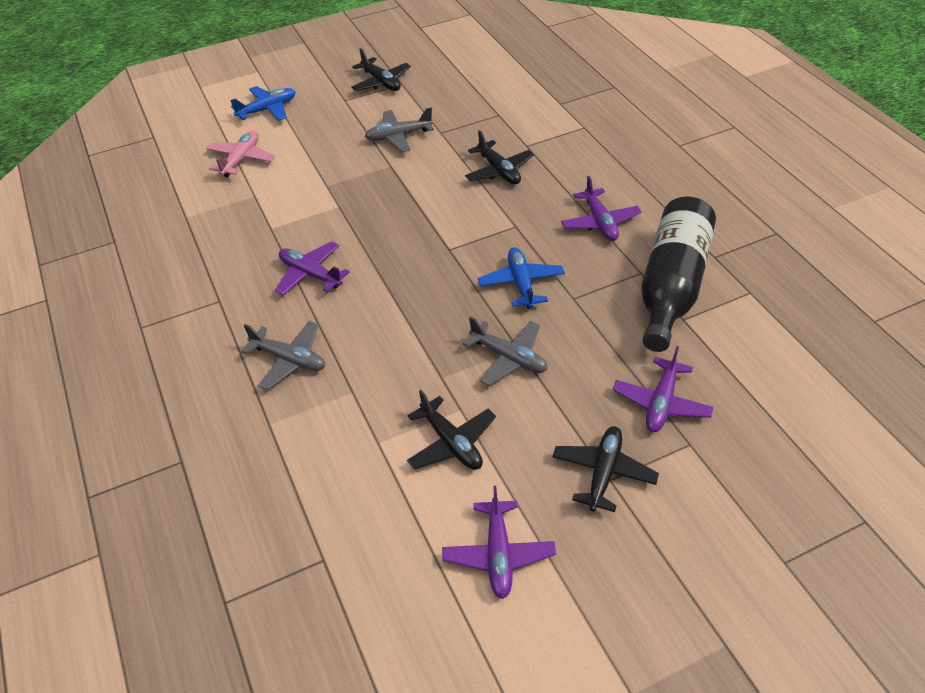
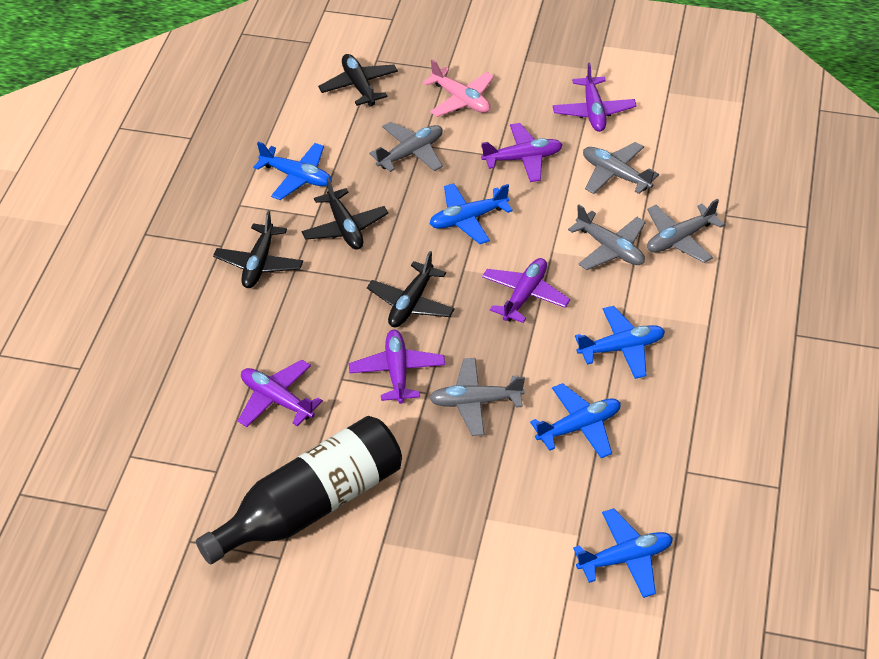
blue plane: 2 -> 5
grey plane: 3 -> 5
purple plane: 4 -> 5

